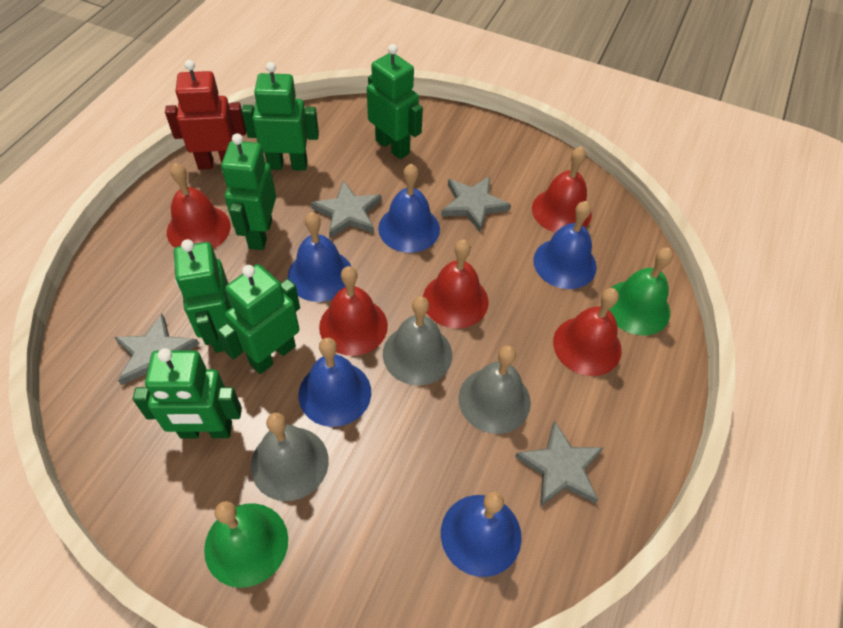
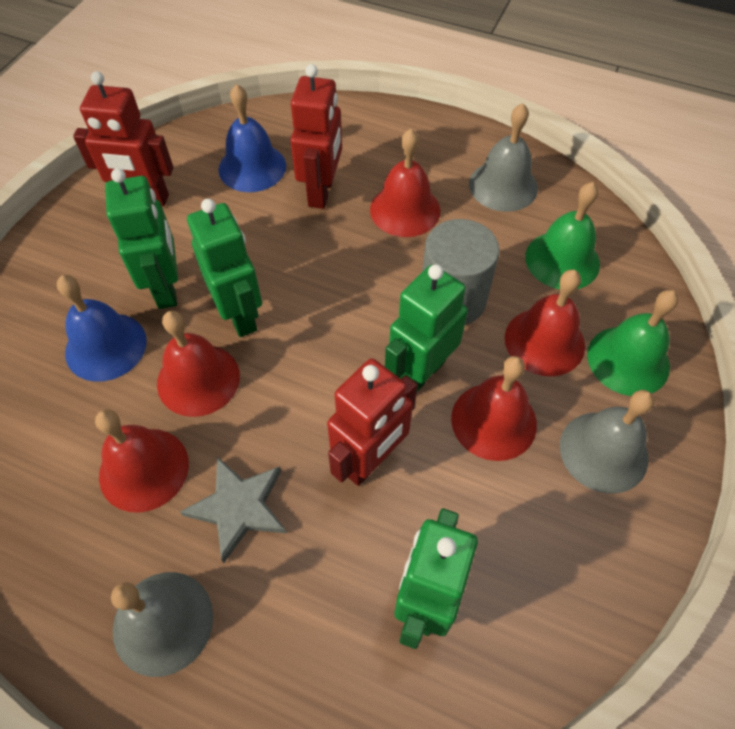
blue bell: 5 -> 2
green robot: 6 -> 4
grey cylinder: 0 -> 1
grey star: 4 -> 1
red robot: 1 -> 3

